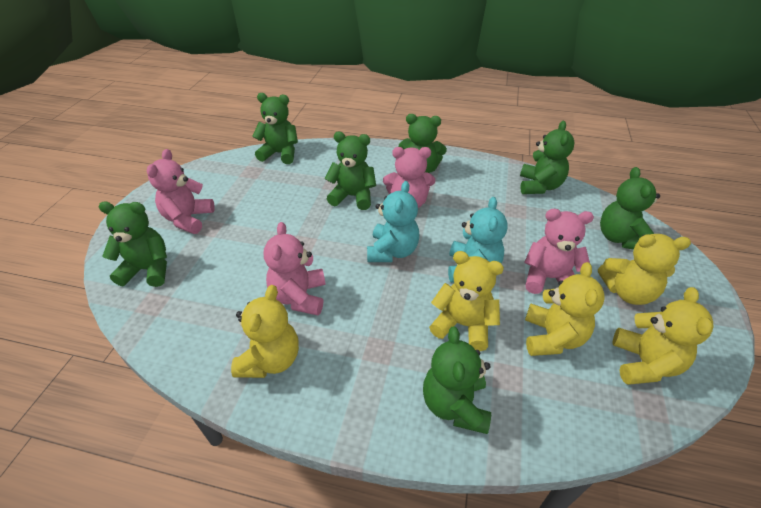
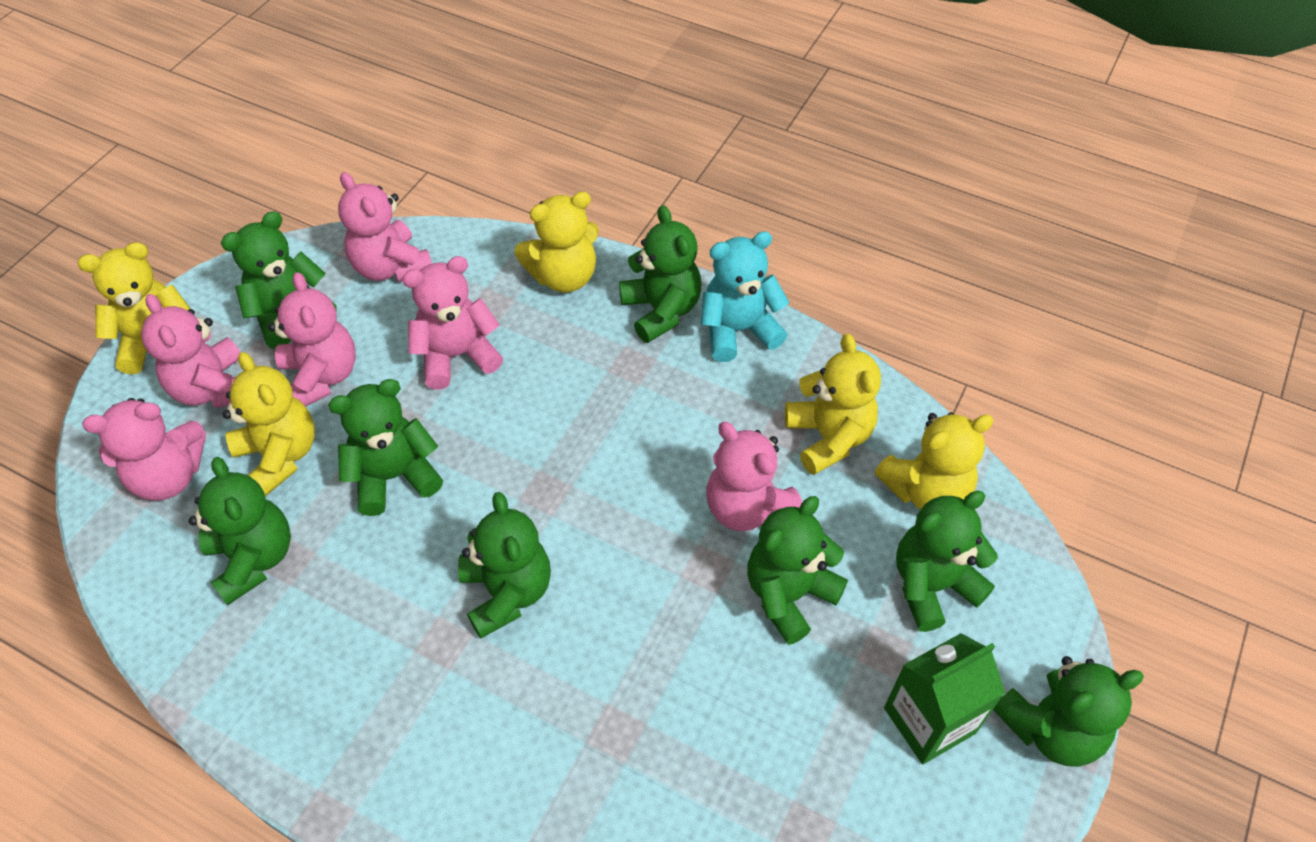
green carton: 0 -> 1
green teddy bear: 7 -> 8
pink teddy bear: 4 -> 6
turquoise teddy bear: 2 -> 1

